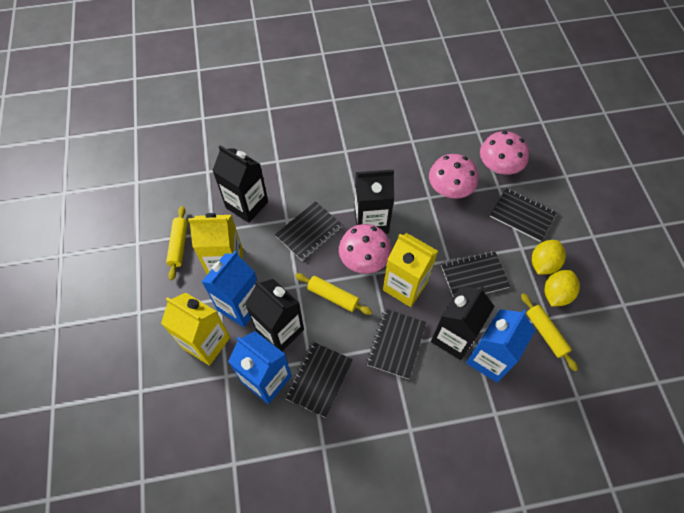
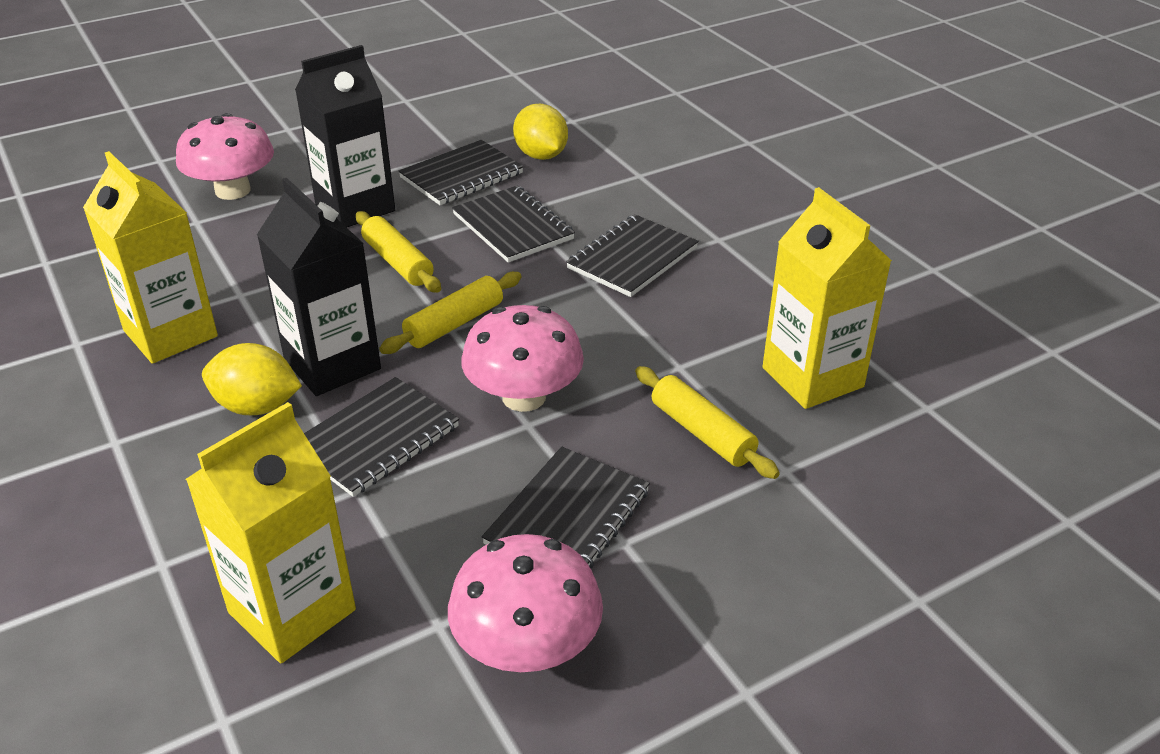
black carton: 4 -> 2
blue carton: 3 -> 0

